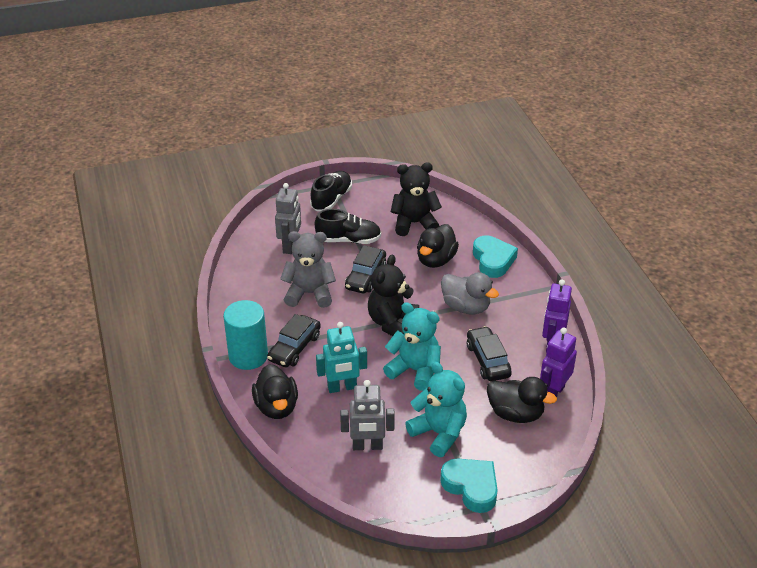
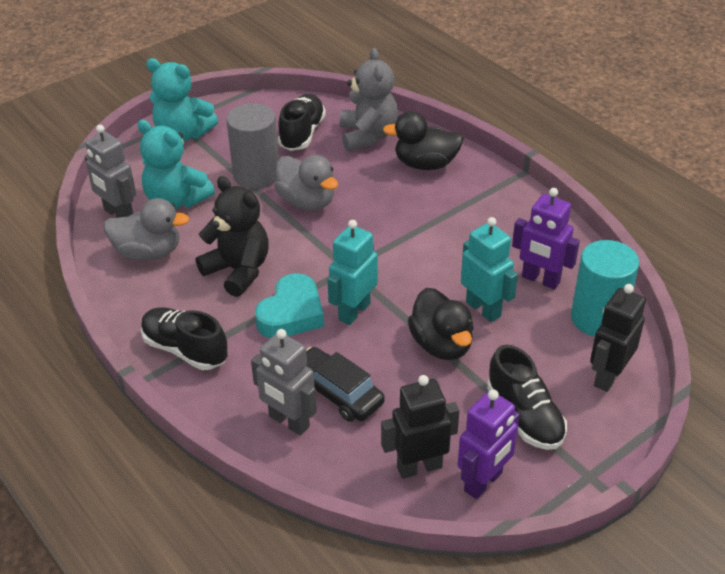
black car: 3 -> 1
black duck: 3 -> 2
black robot: 0 -> 2
black shoe: 2 -> 3
black teddy bear: 2 -> 1
grey cylinder: 0 -> 1
grey duck: 1 -> 2
turquoise heart: 2 -> 1
turquoise robot: 1 -> 2

